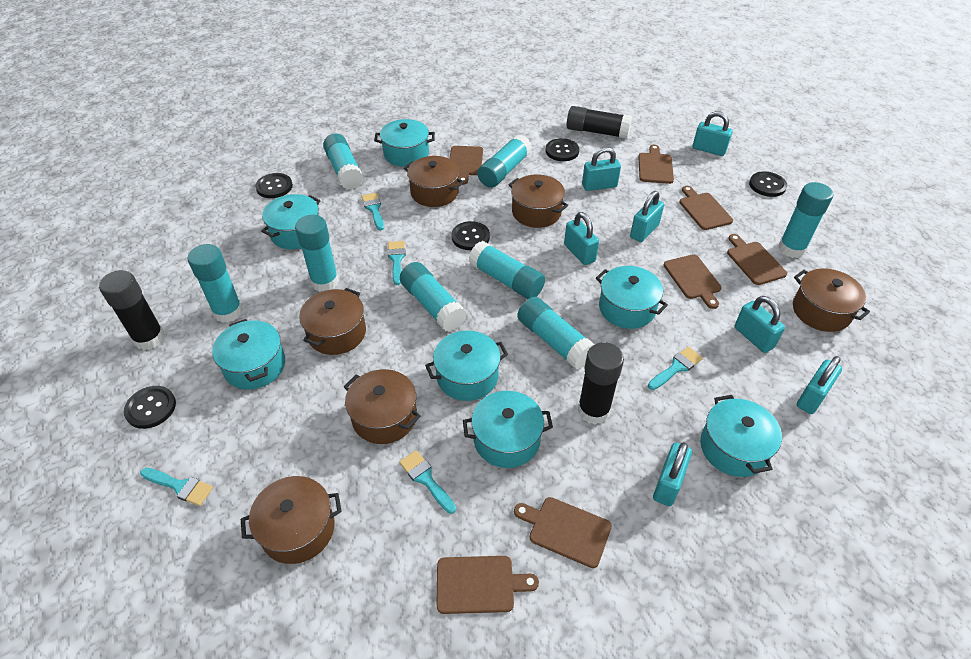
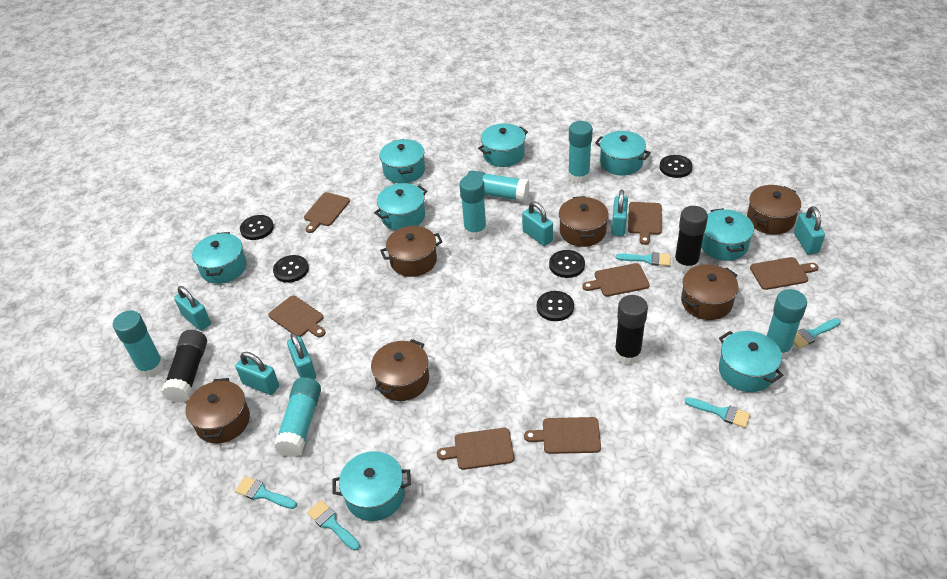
turquoise glue stick: 8 -> 6
turquoise padlock: 7 -> 6
turquoise pot: 7 -> 8

